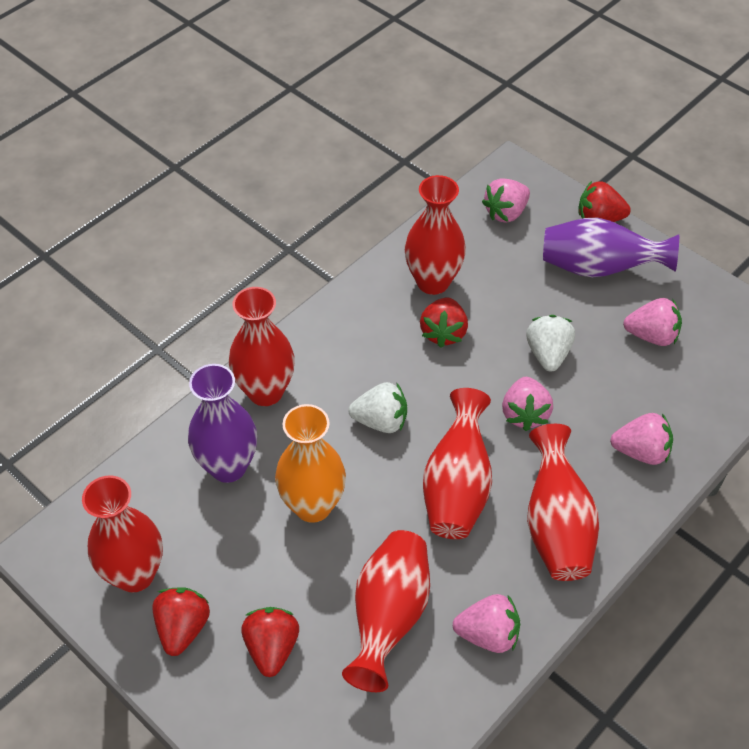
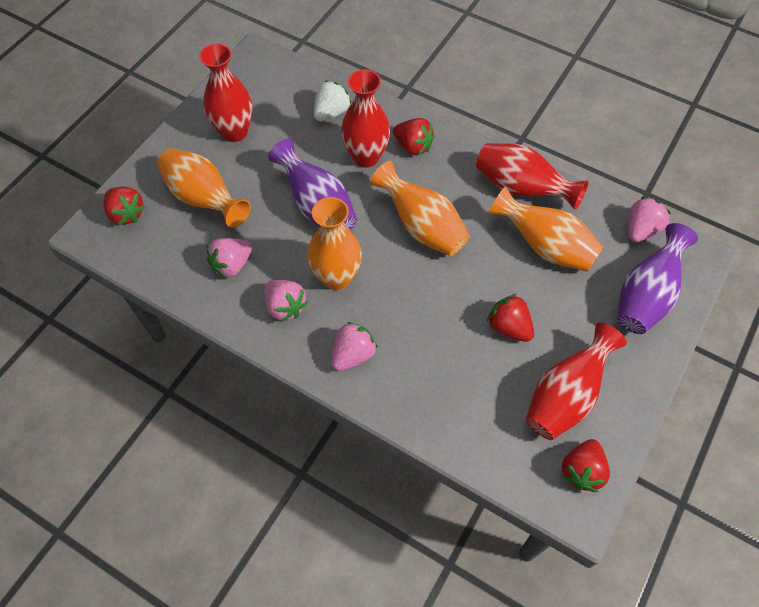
orange vase: 1 -> 4
pink strawberry: 5 -> 4
red vase: 6 -> 4
white strawberry: 2 -> 1

